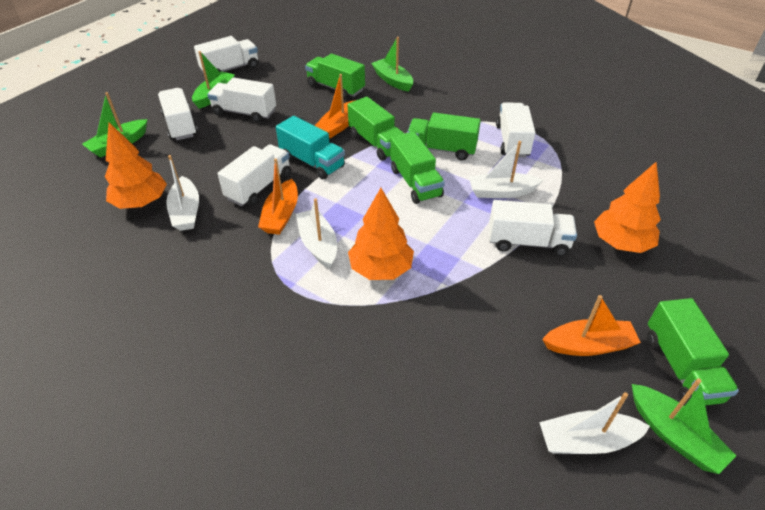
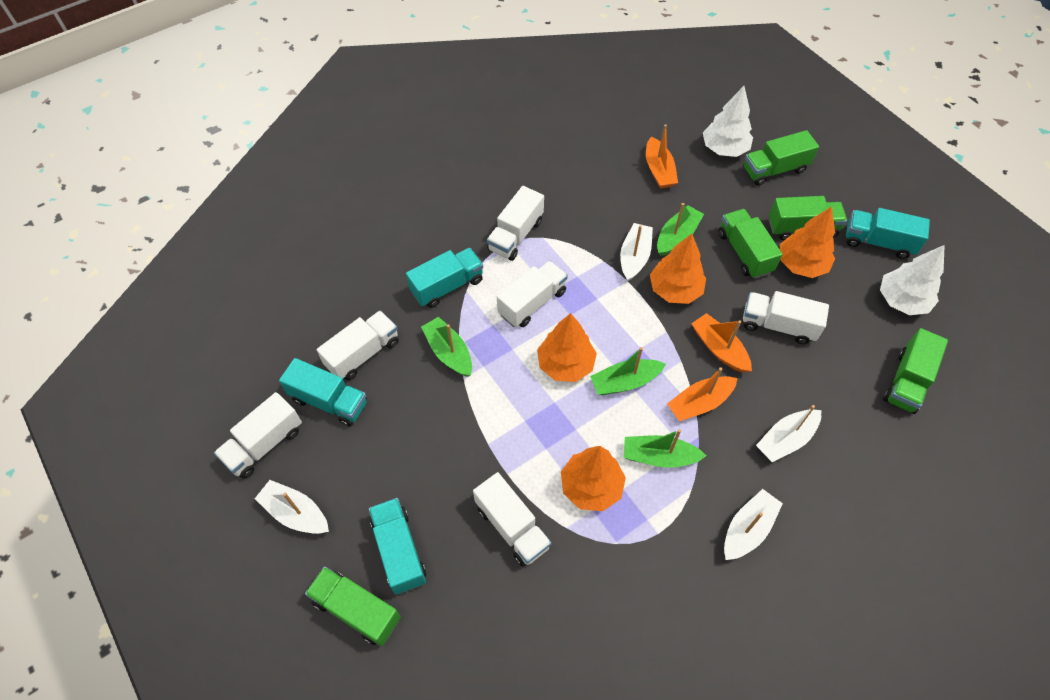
orange tree: 3 -> 4
turquoise truck: 1 -> 4
white tree: 0 -> 2

